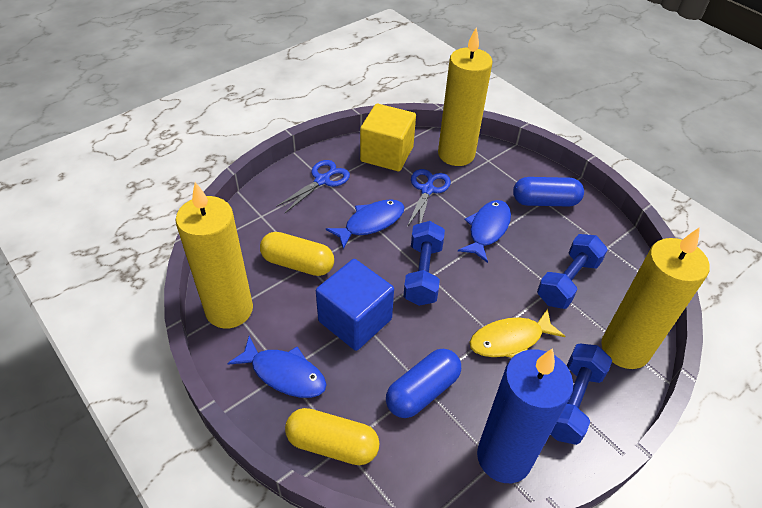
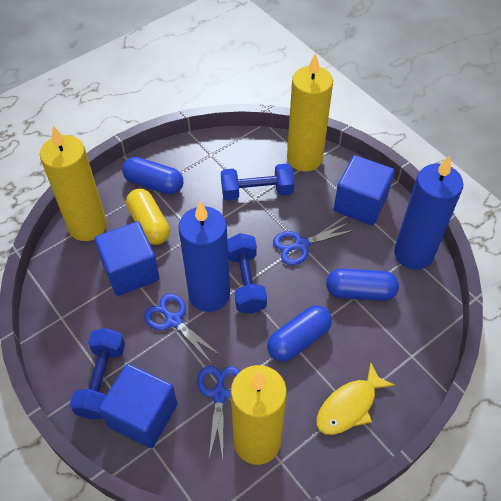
blue candle: 1 -> 2
blue capsule: 2 -> 3
blue cube: 1 -> 3
blue fish: 3 -> 0
blue scissors: 2 -> 3
yellow capsule: 2 -> 1
yellow cube: 1 -> 0

